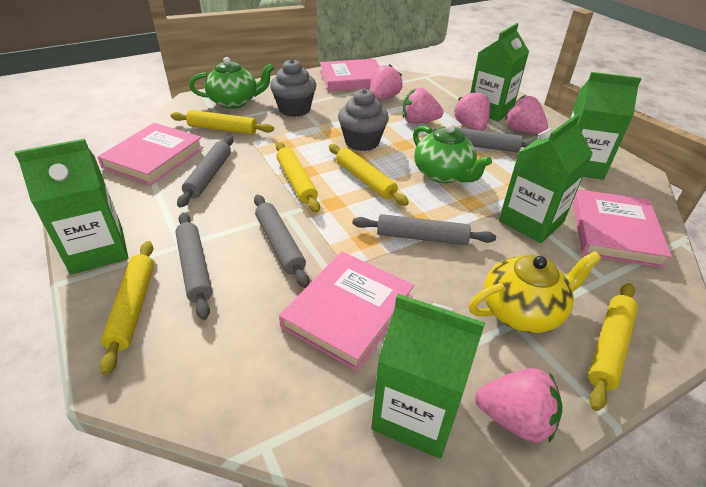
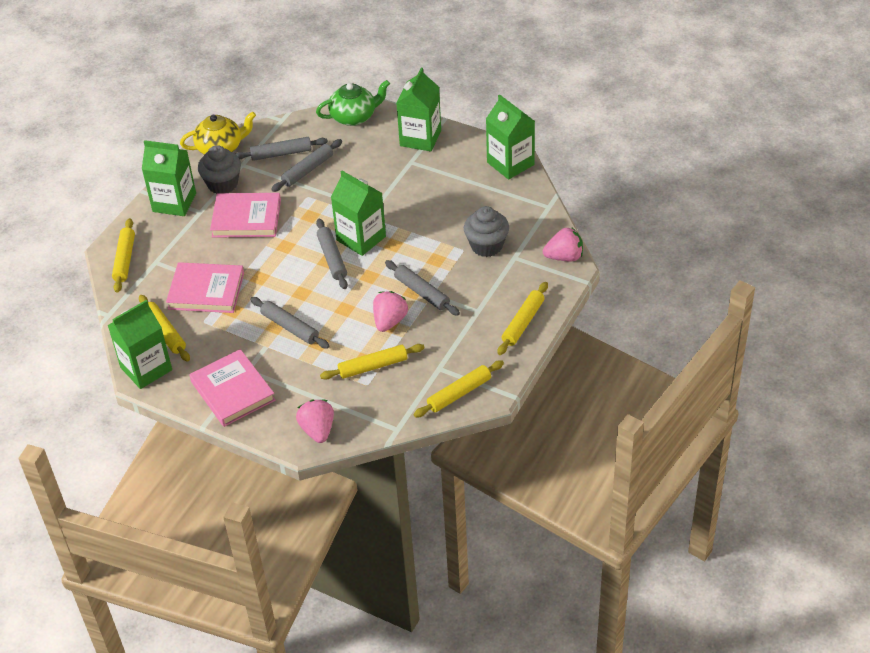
green teapot: 2 -> 1
pink book: 4 -> 3
pink strawberry: 5 -> 3

